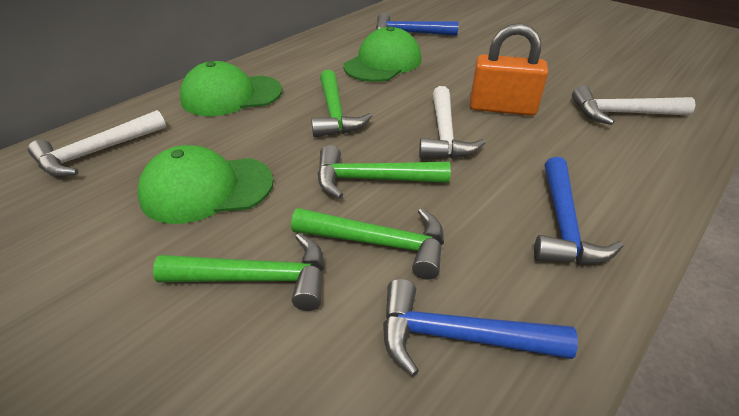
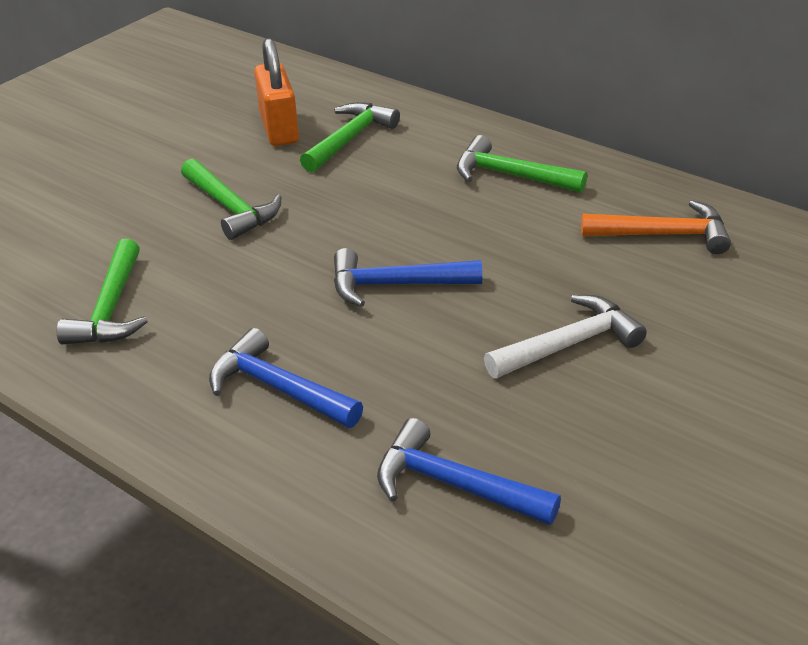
green cap: 3 -> 0
orange hammer: 0 -> 1
white hammer: 3 -> 1

